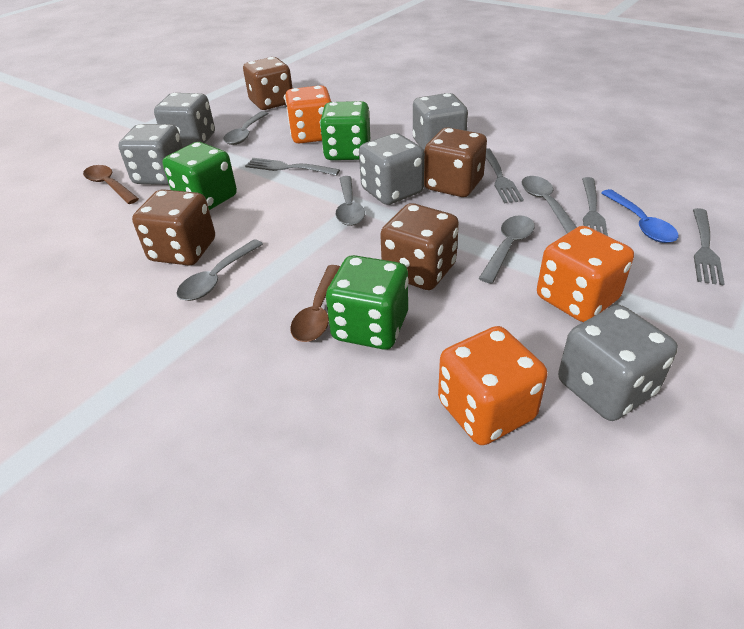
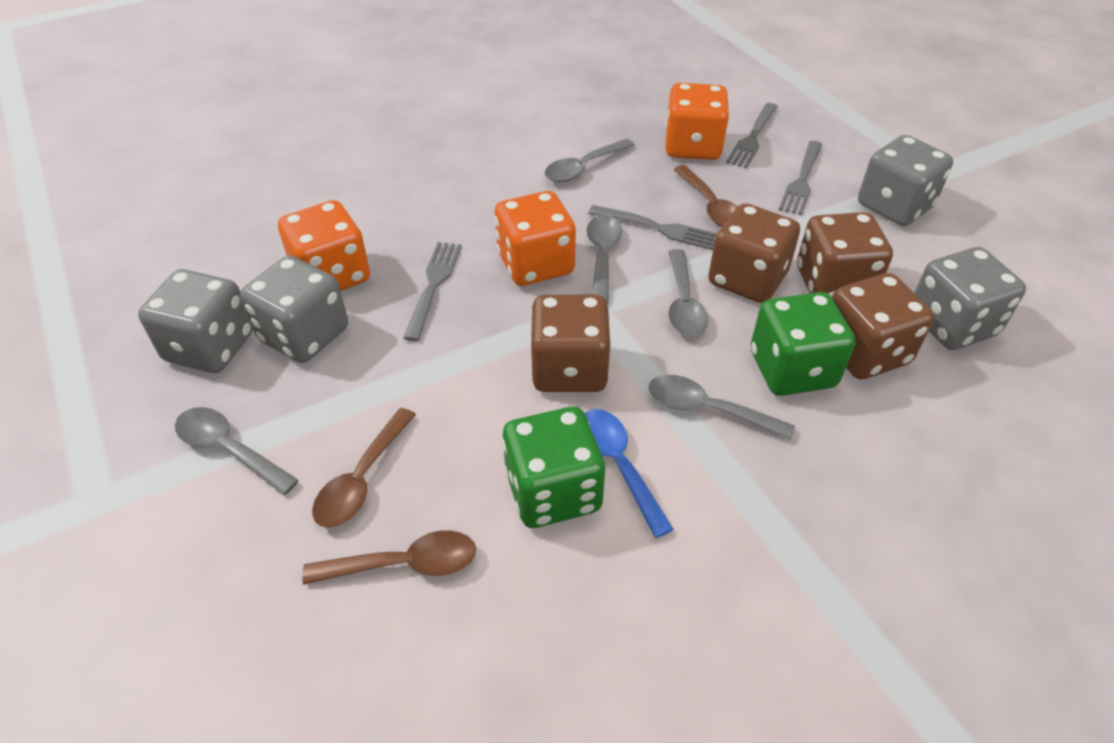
brown spoon: 2 -> 3
green dice: 3 -> 2
grey dice: 5 -> 4

